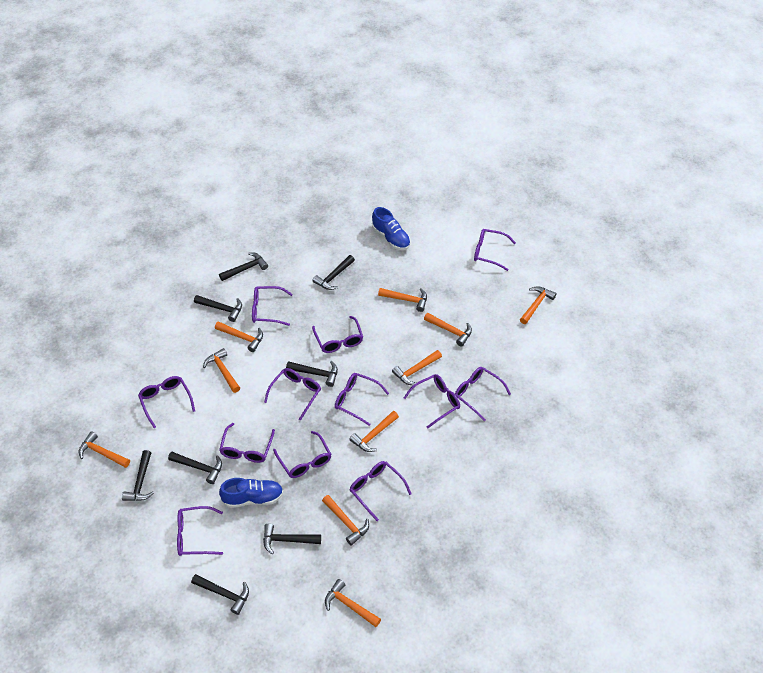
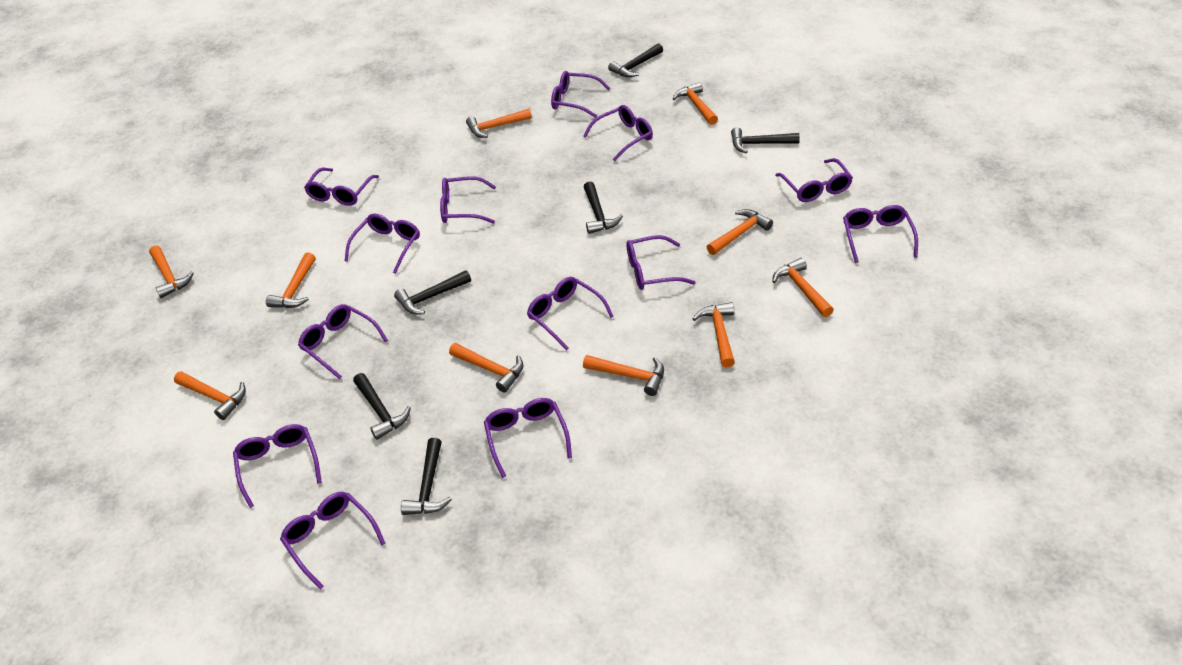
black hammer: 8 -> 6
blue shoe: 2 -> 0
purple glasses: 12 -> 13

